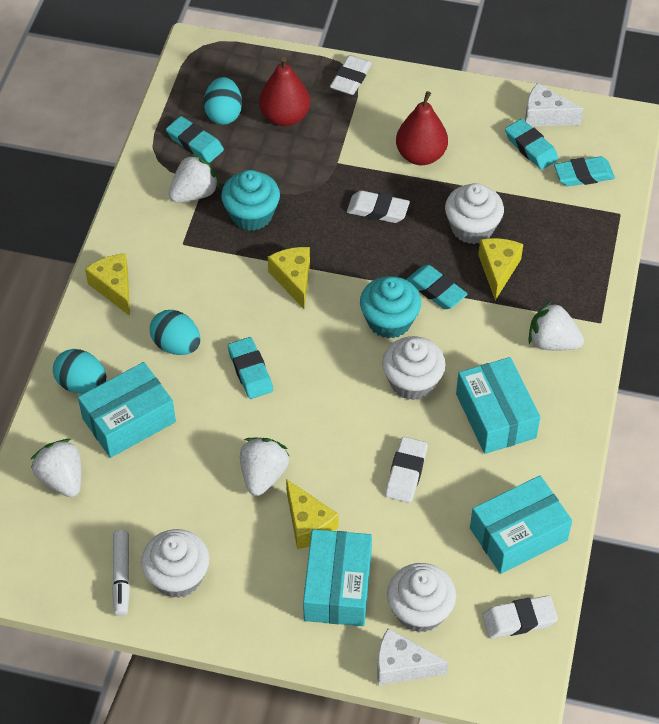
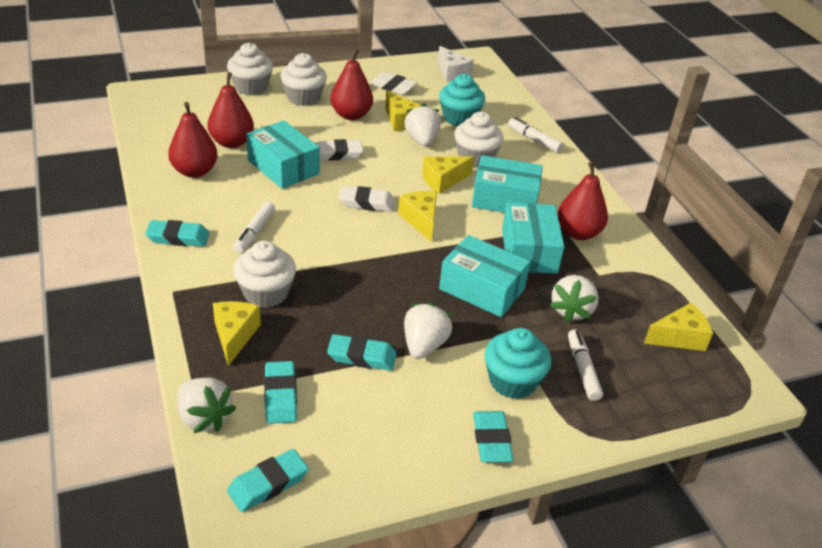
red pear: 2 -> 4
turquoise egg: 3 -> 0
white cheese: 2 -> 1
white eraser: 4 -> 3
white marker: 1 -> 3
yellow cheese: 4 -> 5

